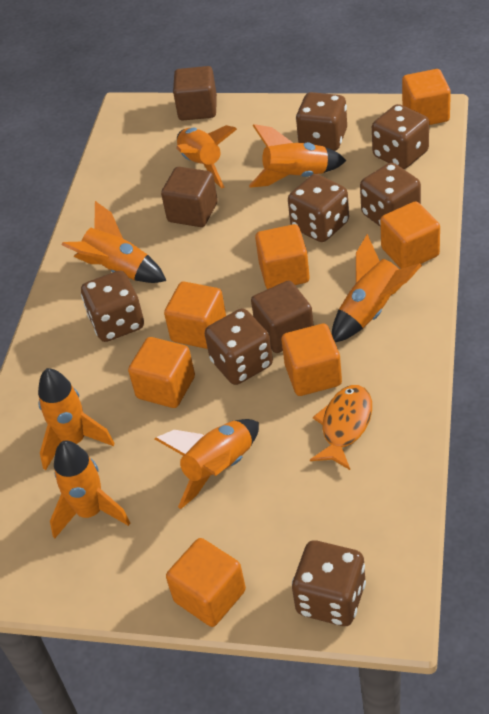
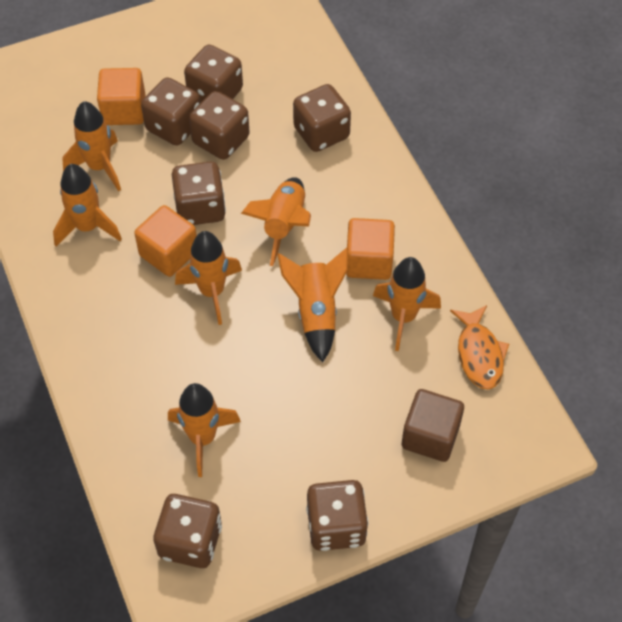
brown cube: 3 -> 1
orange cube: 7 -> 3

